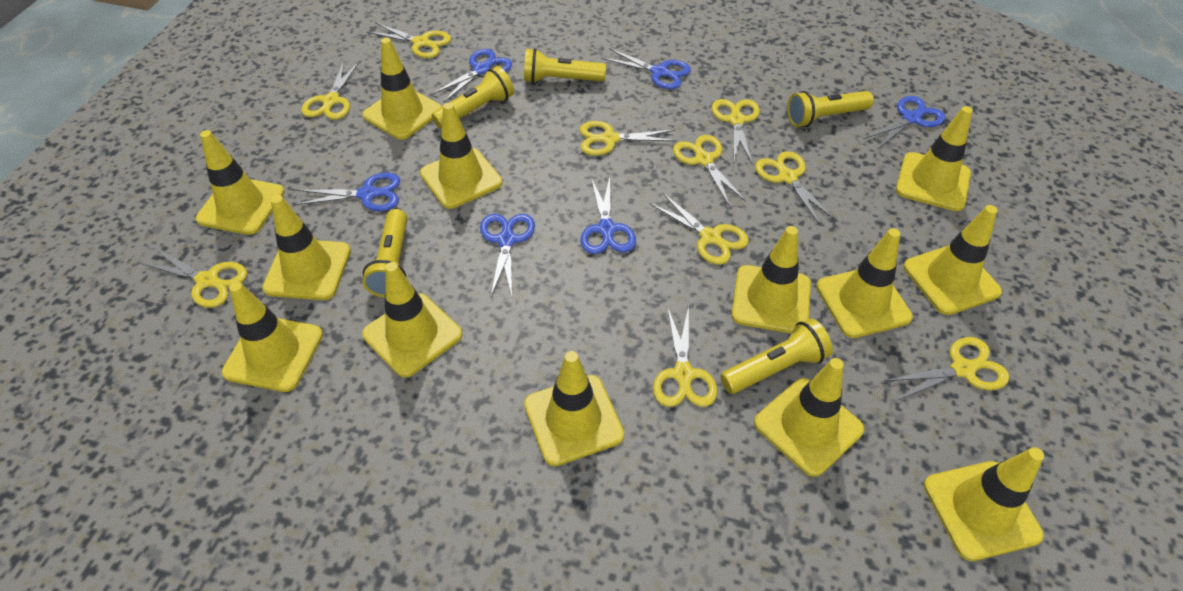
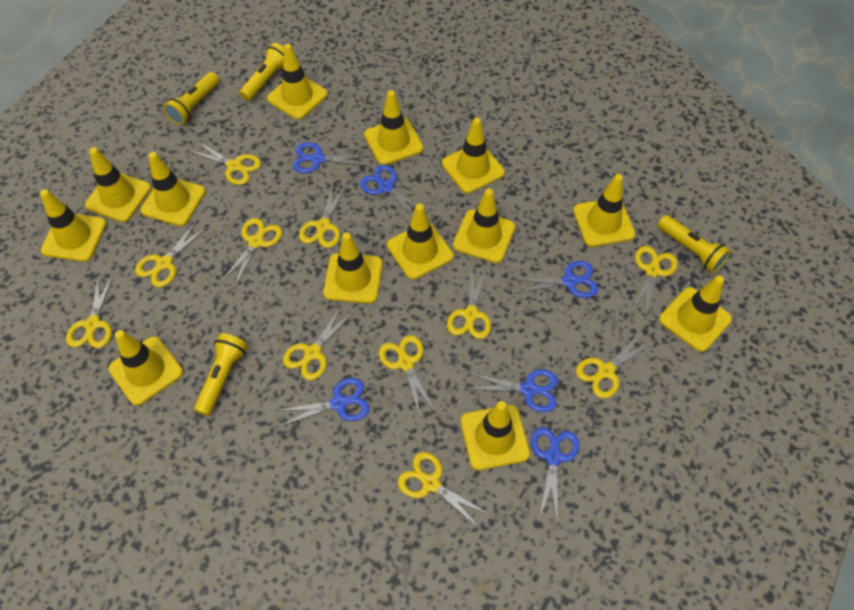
yellow flashlight: 5 -> 4
yellow scissors: 10 -> 11

